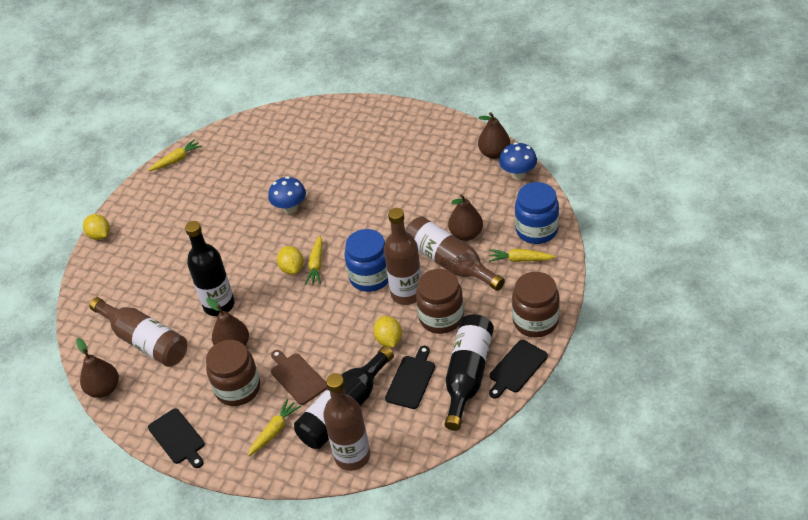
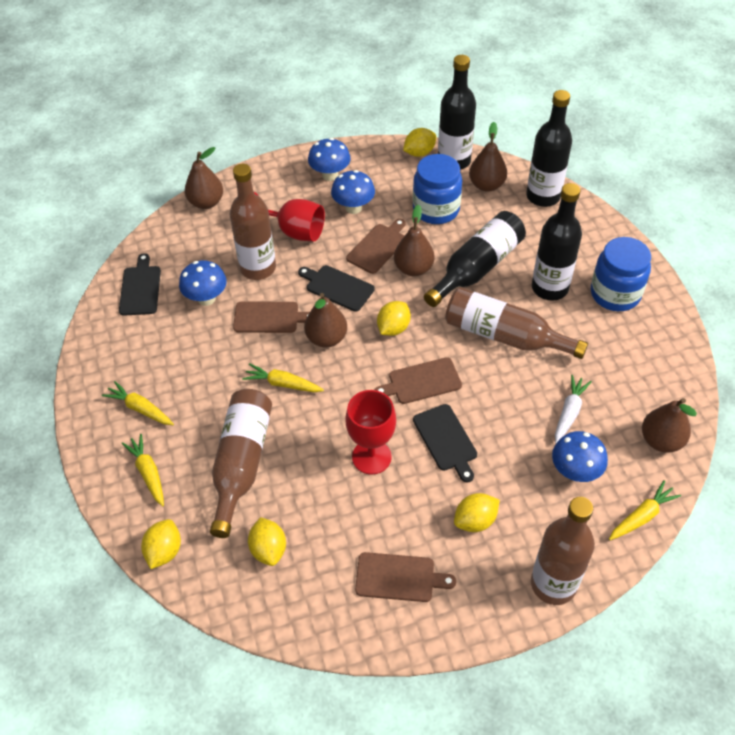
black bottle: 3 -> 4
blue mushroom: 2 -> 4
brown cutting board: 1 -> 4
brown jar: 3 -> 0
brown pear: 4 -> 5
red goblet: 0 -> 2
white carrot: 0 -> 1
yellow lemon: 3 -> 5

